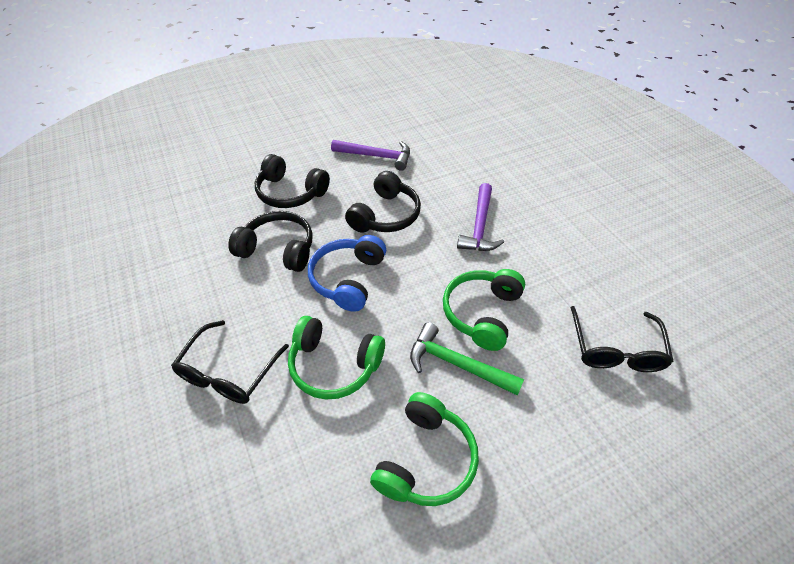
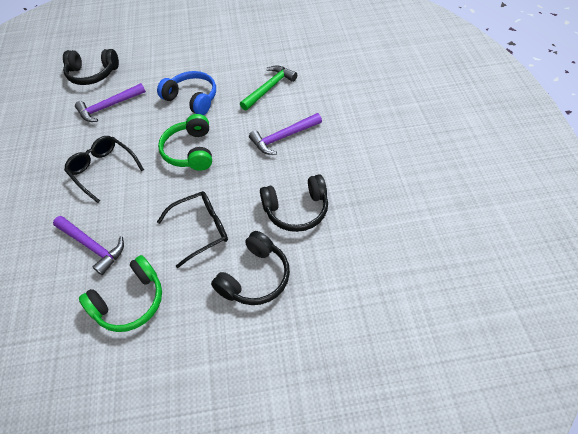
green headphones: 3 -> 2
purple hammer: 2 -> 3

